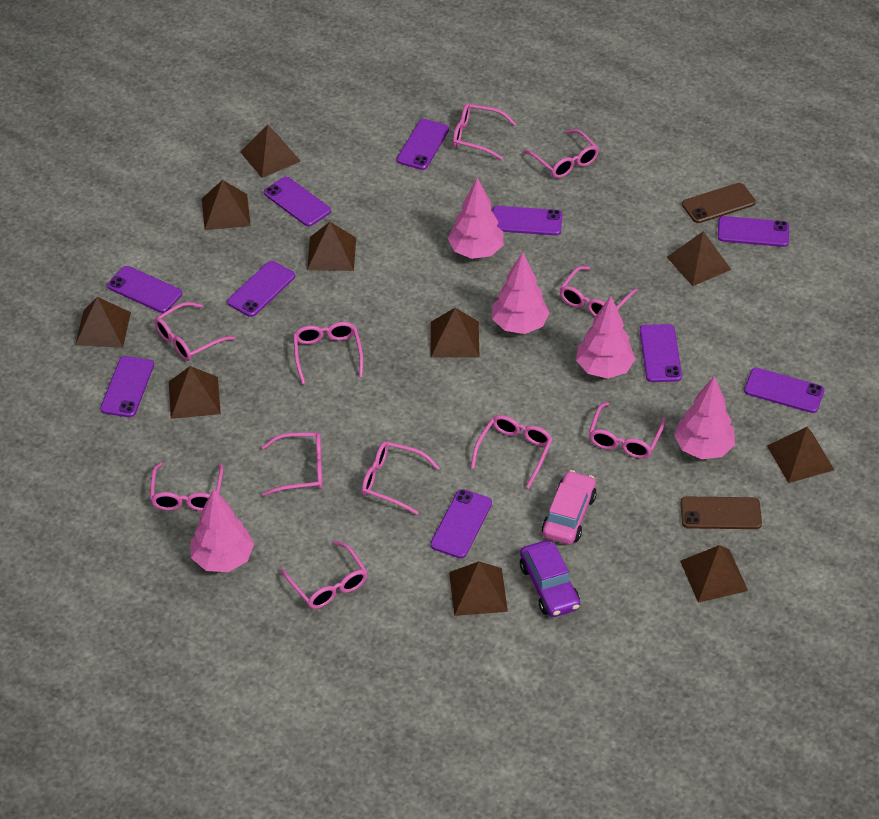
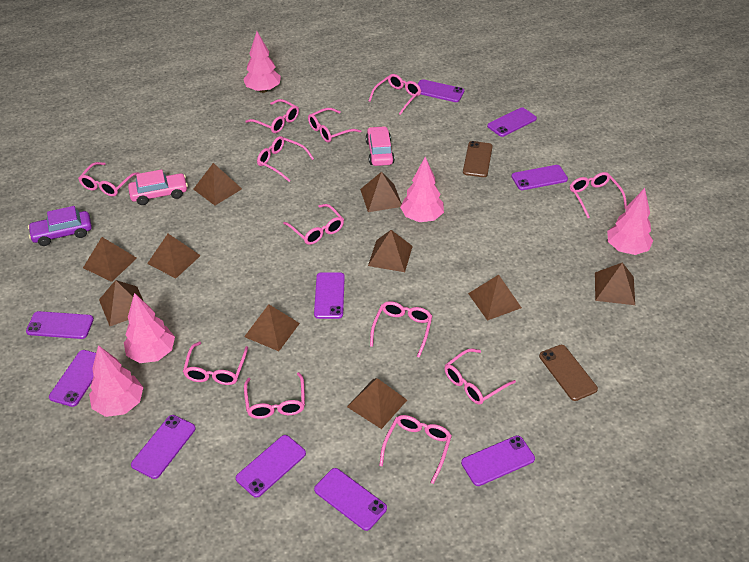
pink car: 1 -> 2
pink glasses: 11 -> 12

